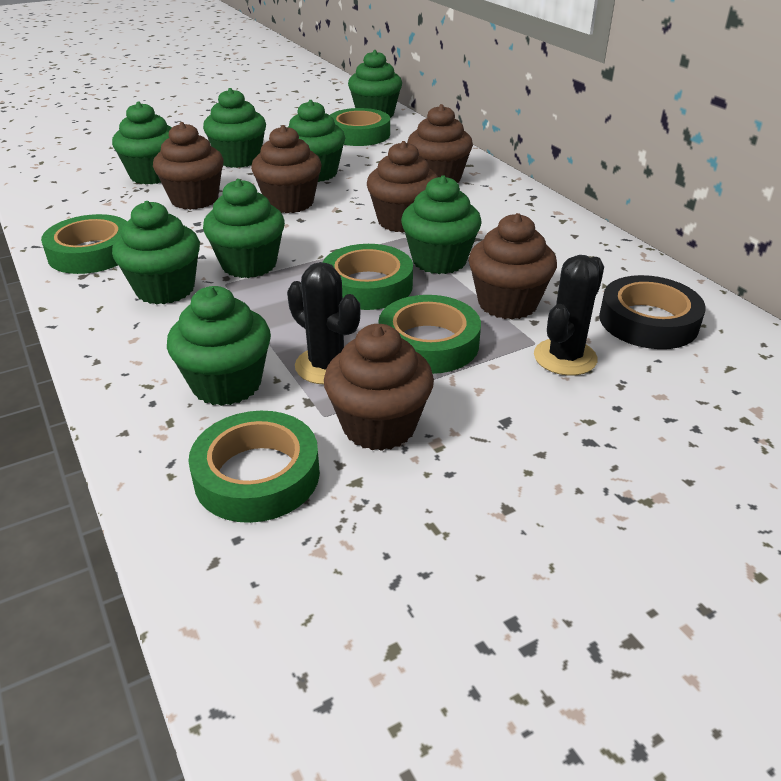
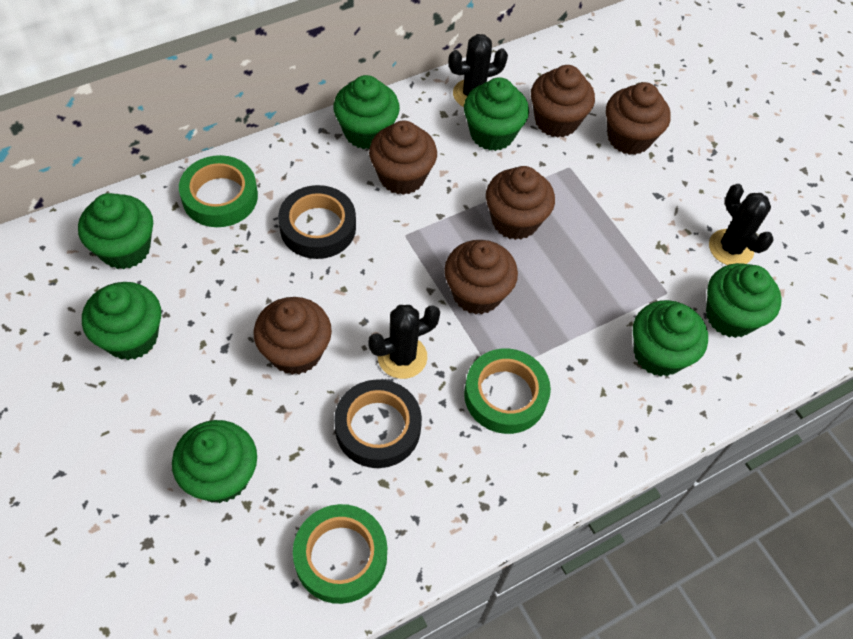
black cactus: 2 -> 3
black tape: 1 -> 2
green cupcake: 8 -> 7
green tape: 5 -> 3

